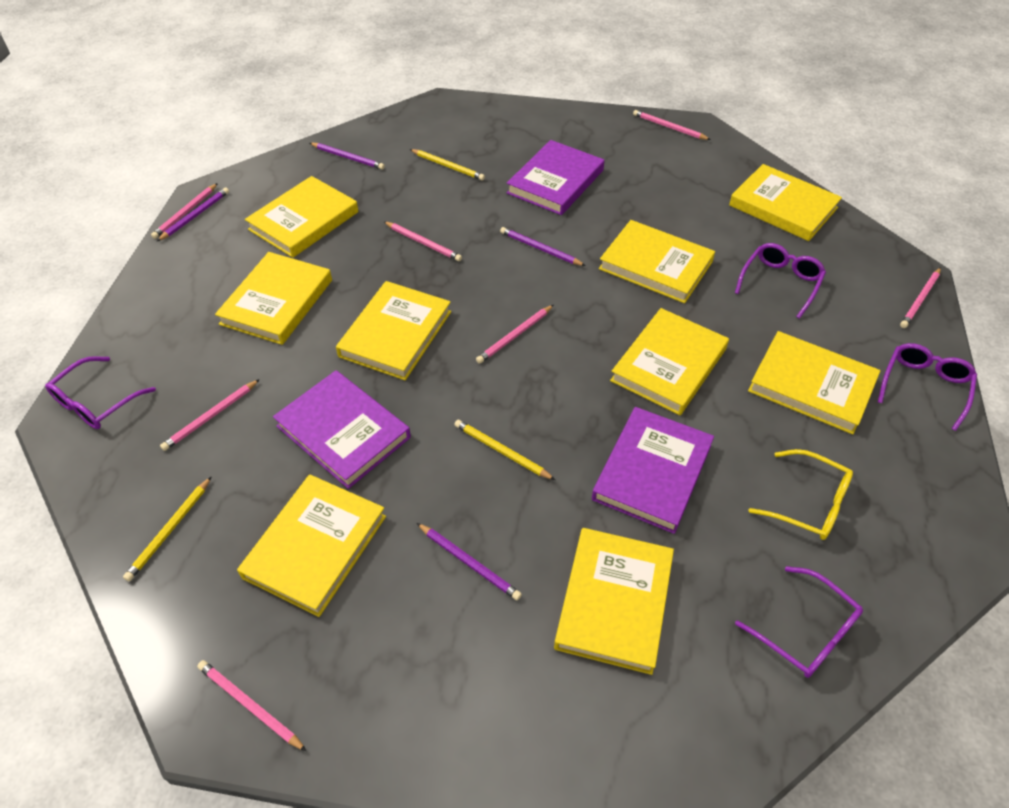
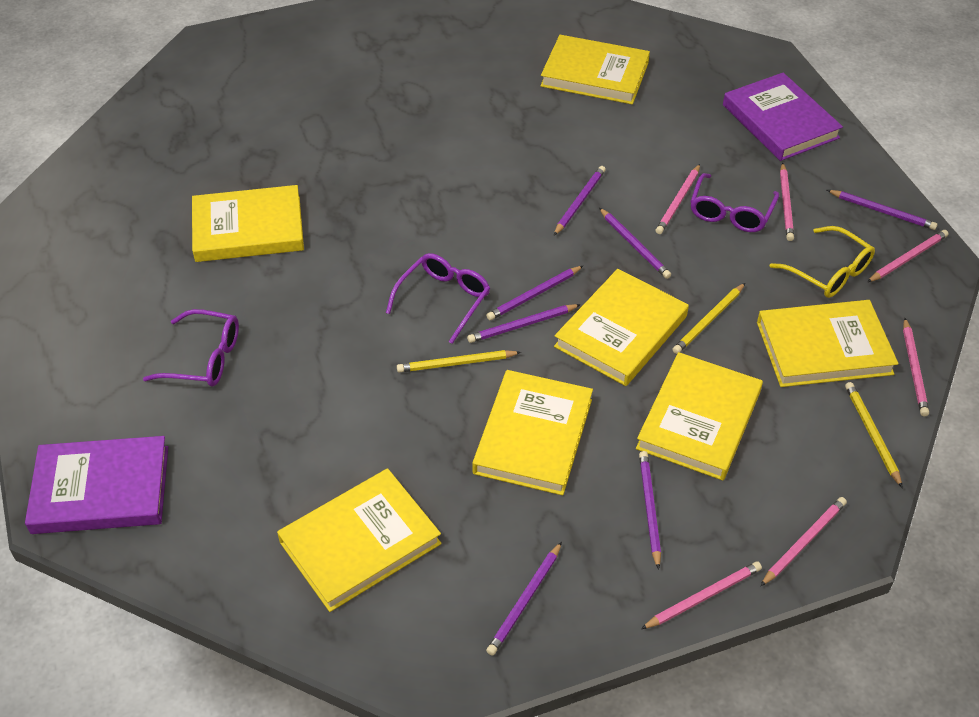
pink pencil: 7 -> 6
purple book: 3 -> 2
purple glasses: 4 -> 3
purple pencil: 4 -> 7
yellow book: 9 -> 7

